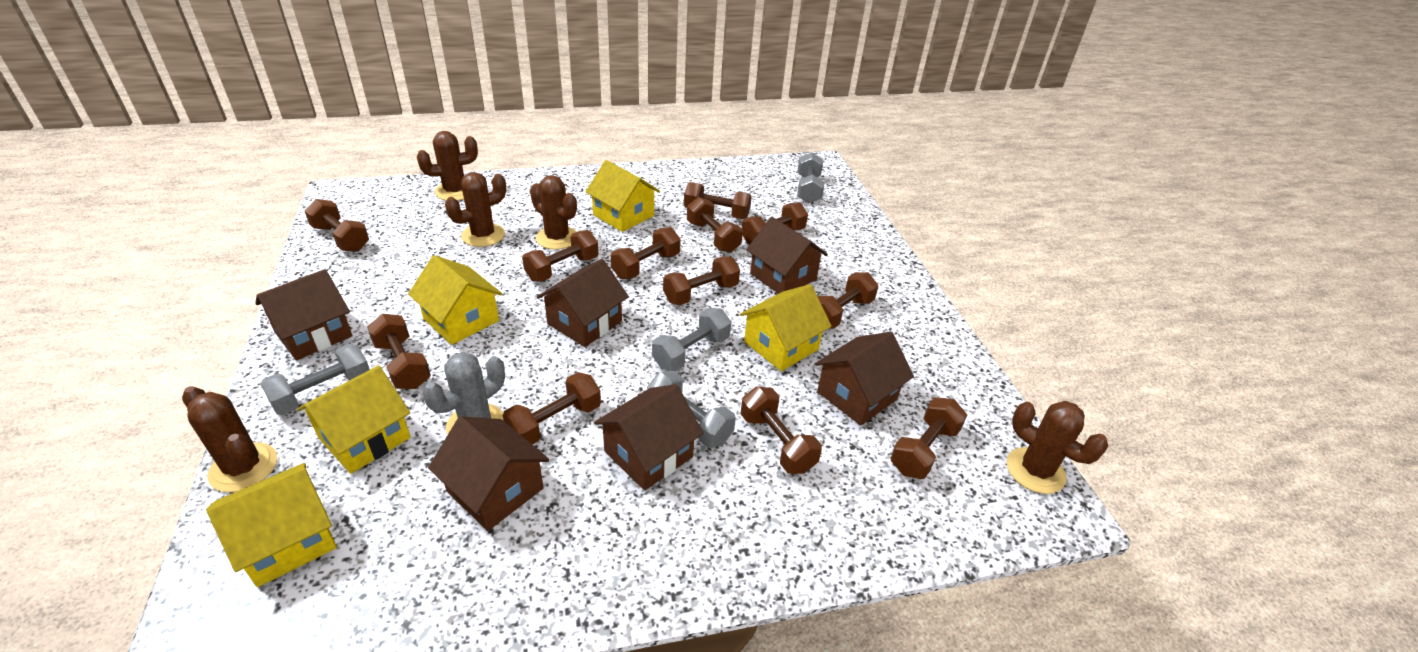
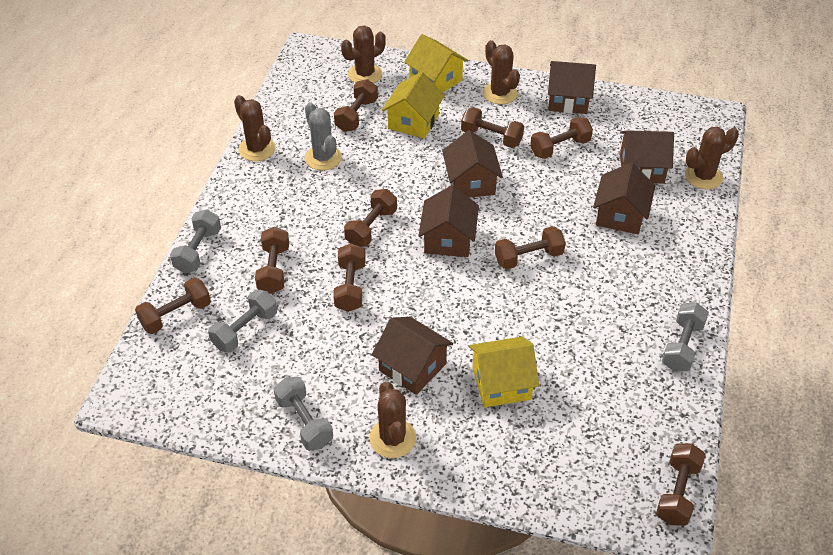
brown dumbbell: 12 -> 9
yellow house: 5 -> 3

